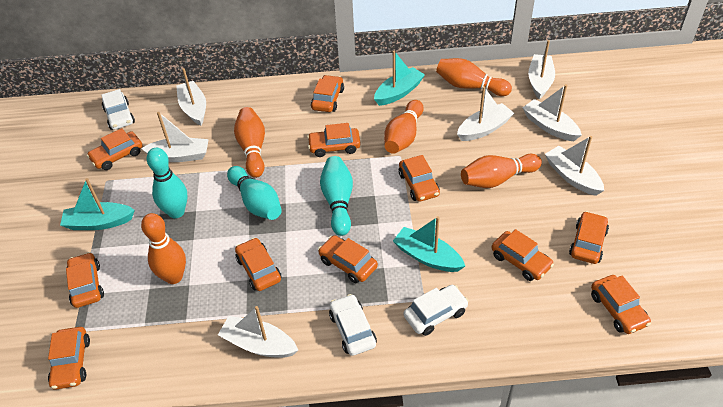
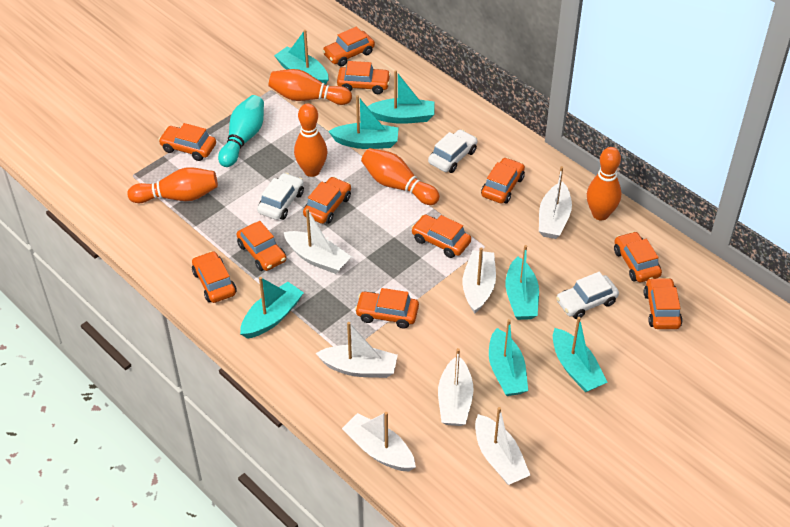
turquoise boat: 3 -> 7
turquoise bowling pin: 3 -> 1

